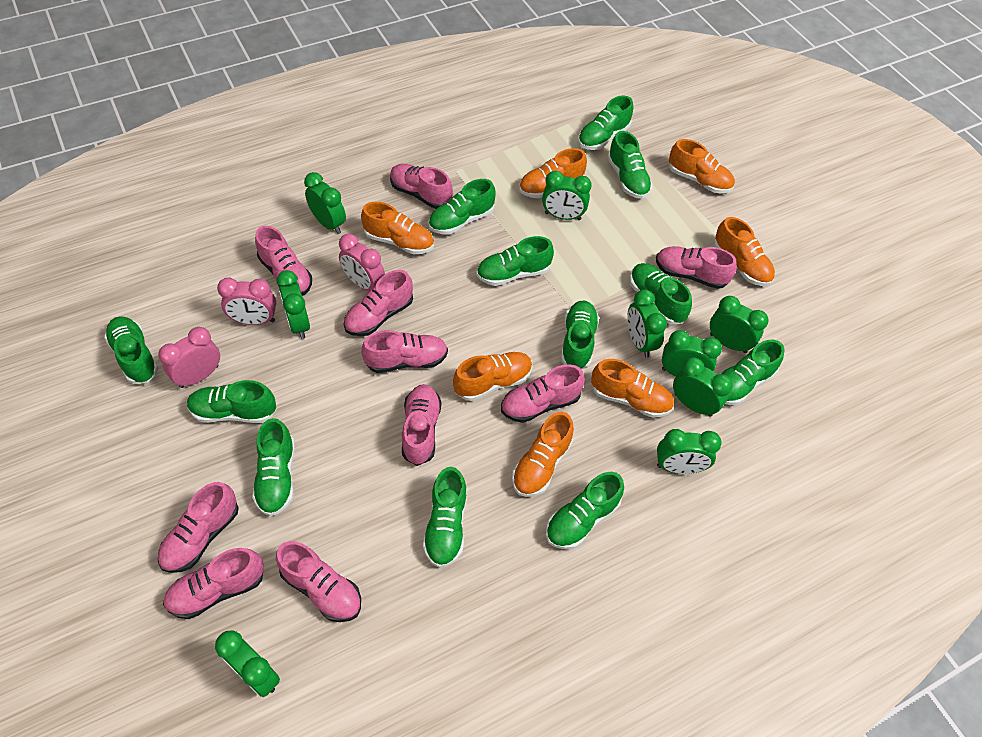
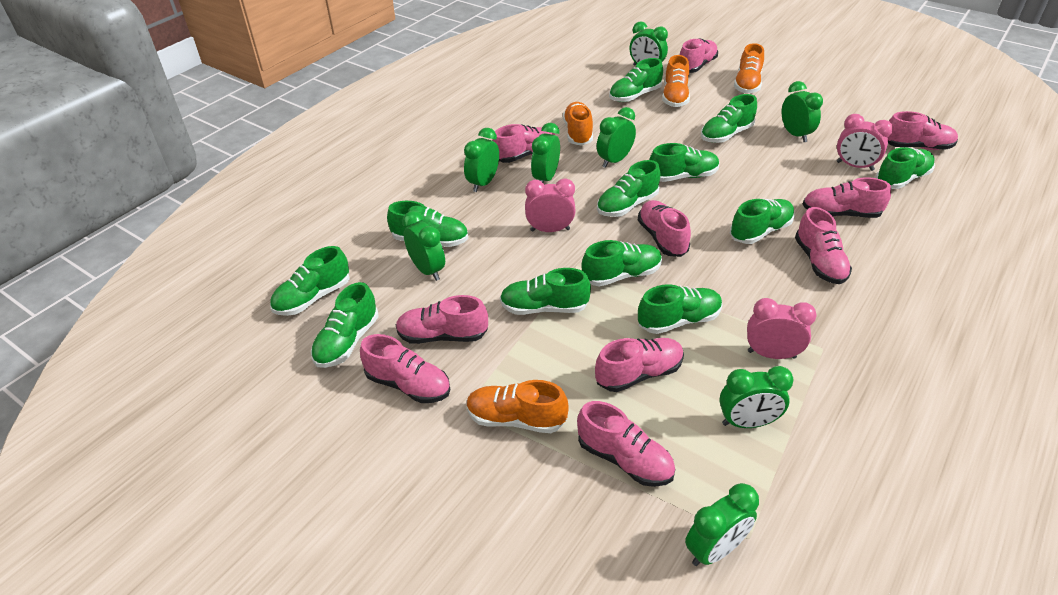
green clock: 9 -> 8
orange shoe: 7 -> 4

